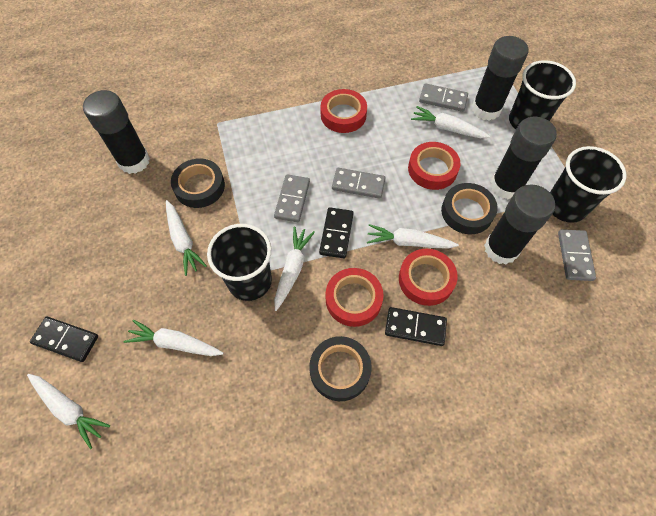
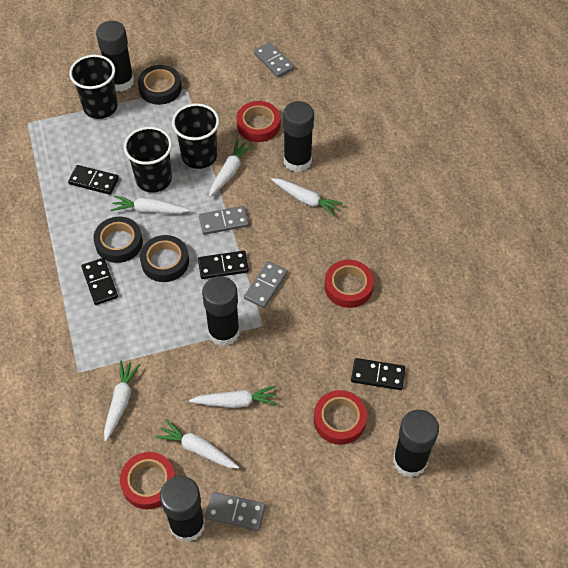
black domino: 3 -> 4
black glue stick: 4 -> 5

